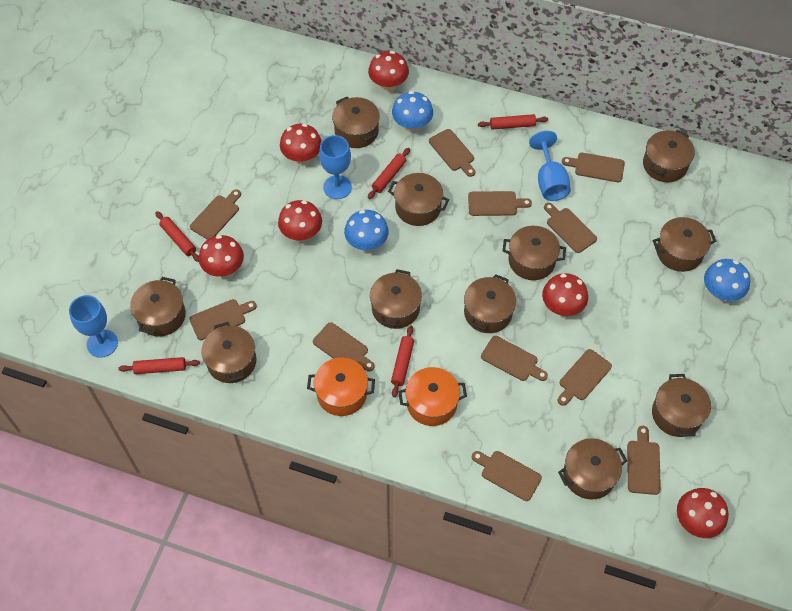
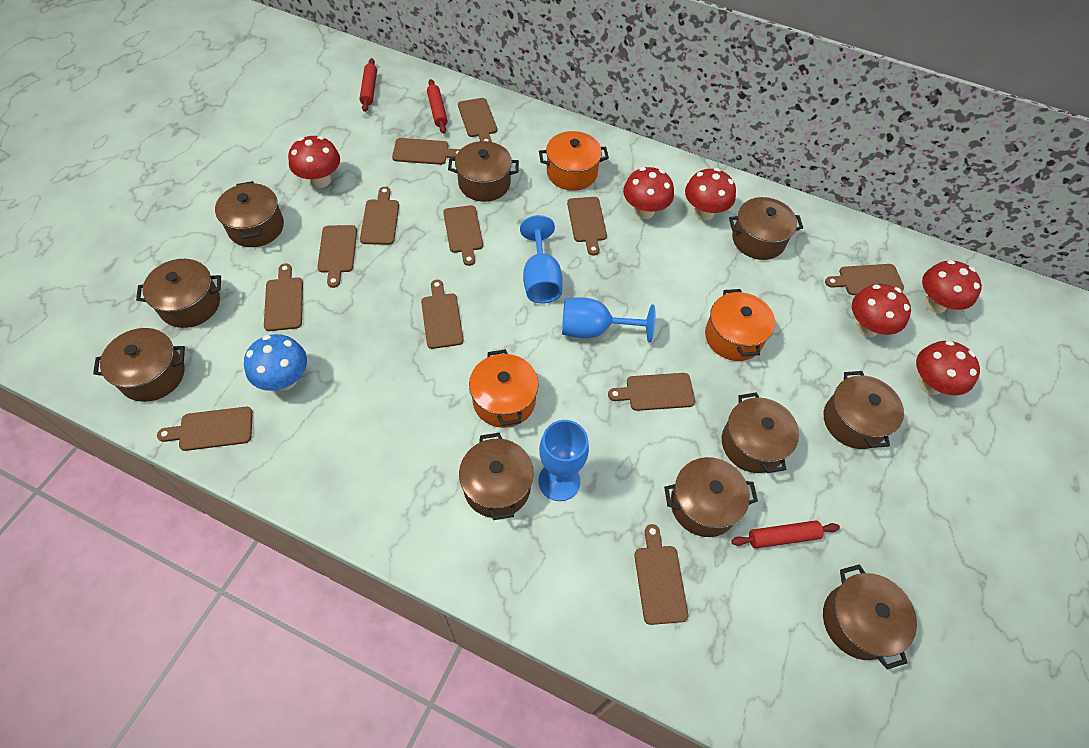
blue mushroom: 3 -> 1
brown cutting board: 11 -> 12
brown pot: 11 -> 10
orange pot: 2 -> 3
red rolling pin: 5 -> 3

